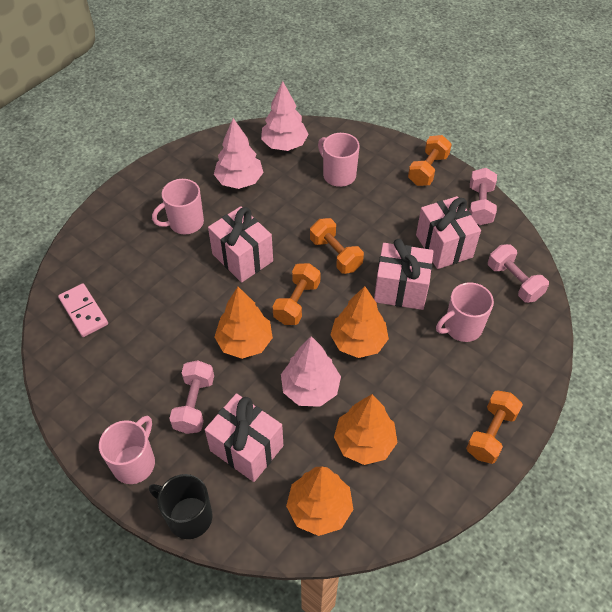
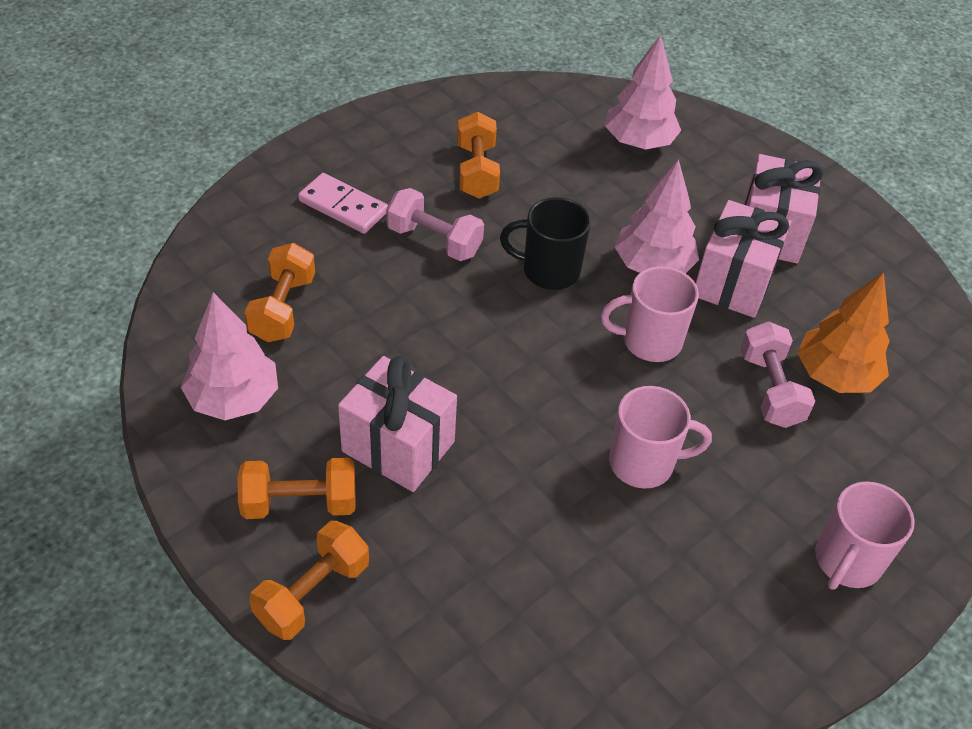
orange tree: 4 -> 1
pink dumbbell: 3 -> 2
pink gift: 4 -> 3
pink mug: 4 -> 3

